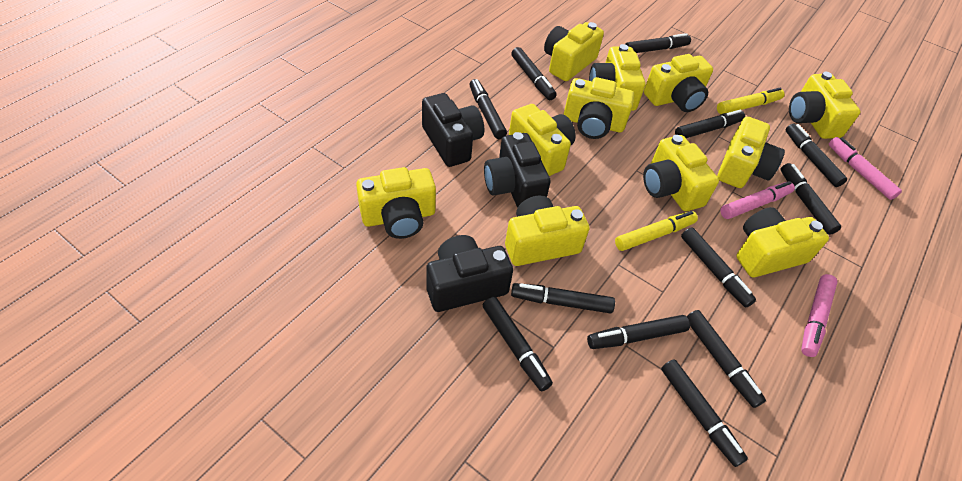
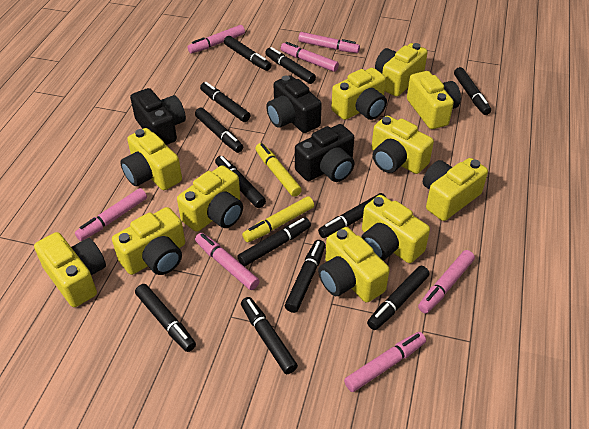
pink marker: 3 -> 7

